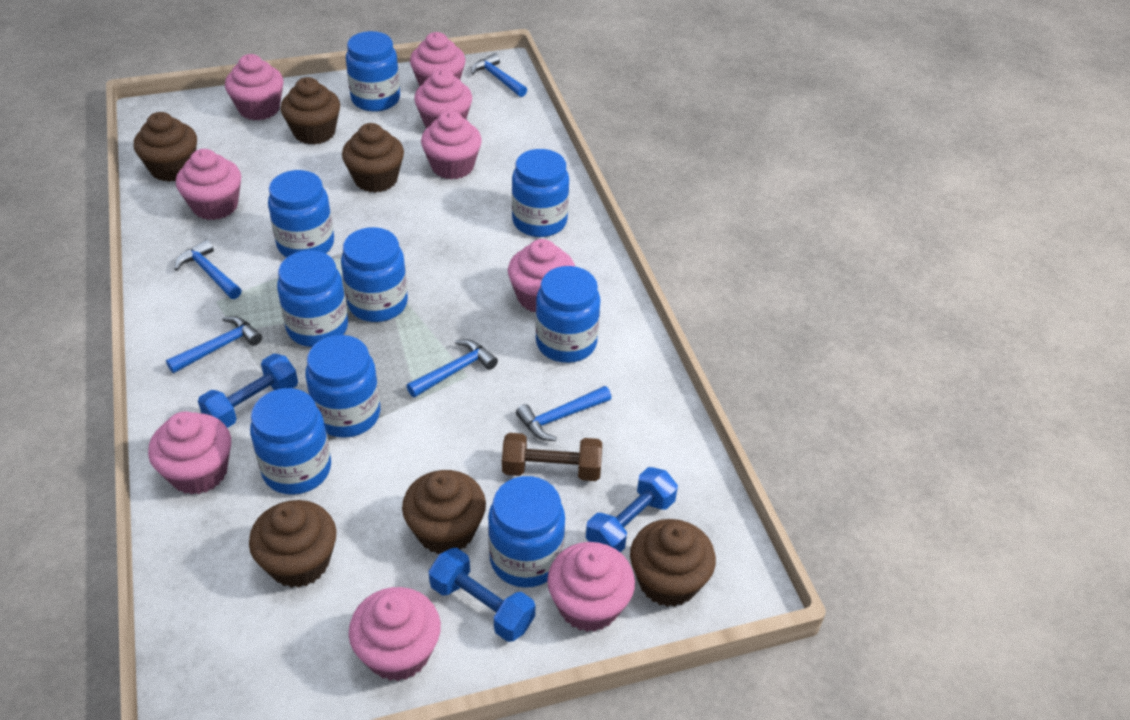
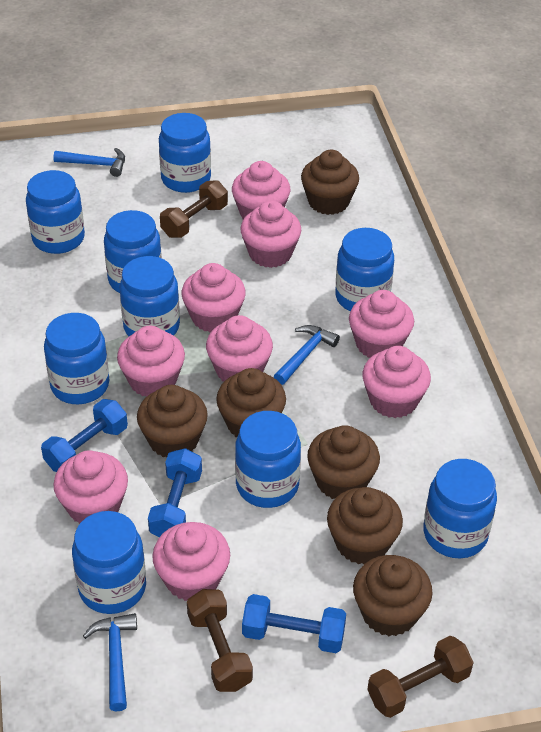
blue hammer: 5 -> 3
brown dumbbell: 1 -> 3

